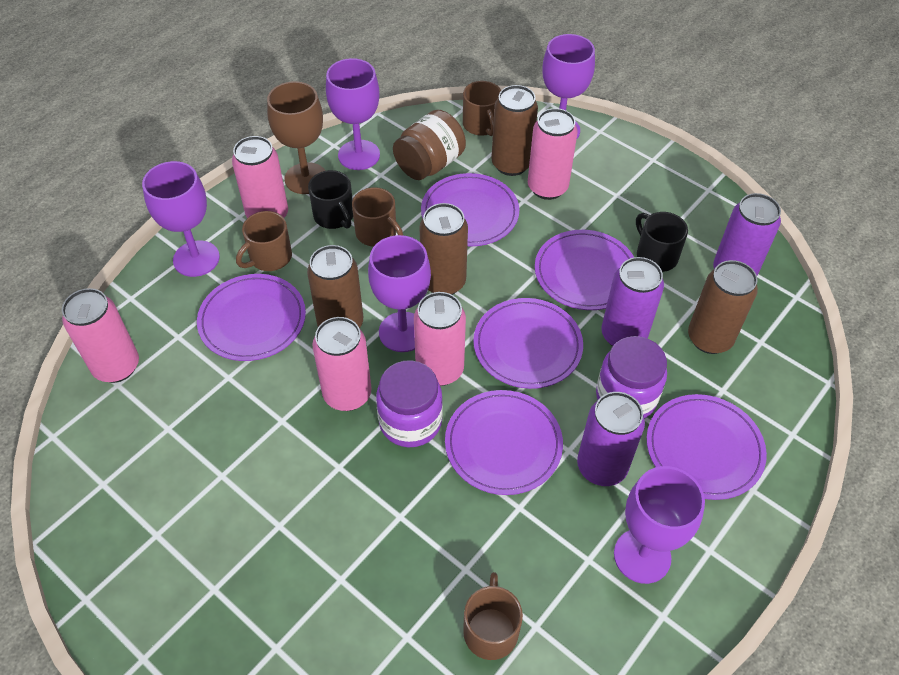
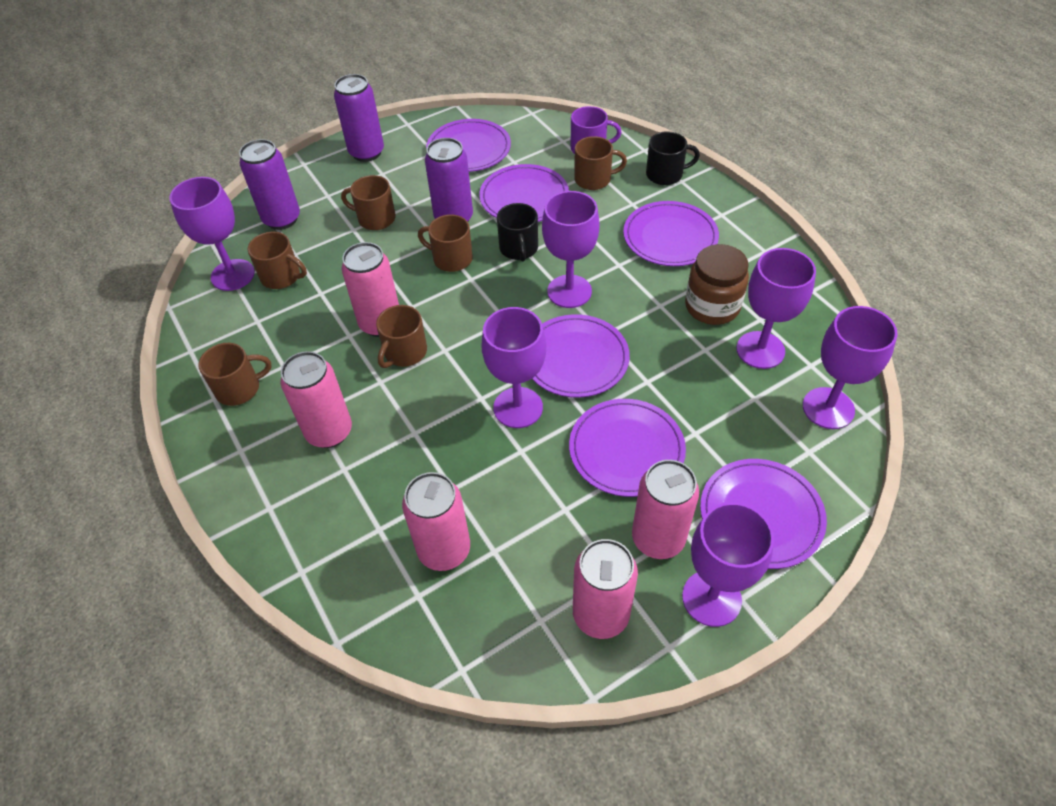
brown can: 4 -> 0
brown goblet: 1 -> 0
brown mug: 4 -> 6
purple goblet: 5 -> 6
purple jar: 2 -> 0
purple mug: 0 -> 1

